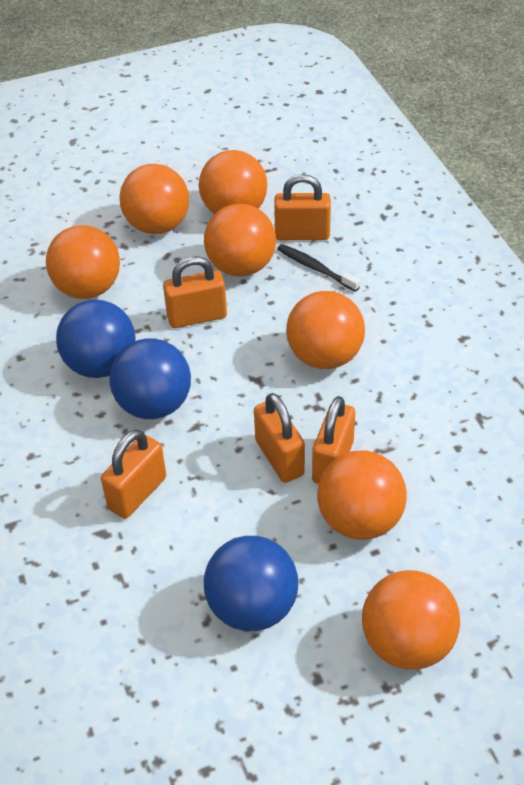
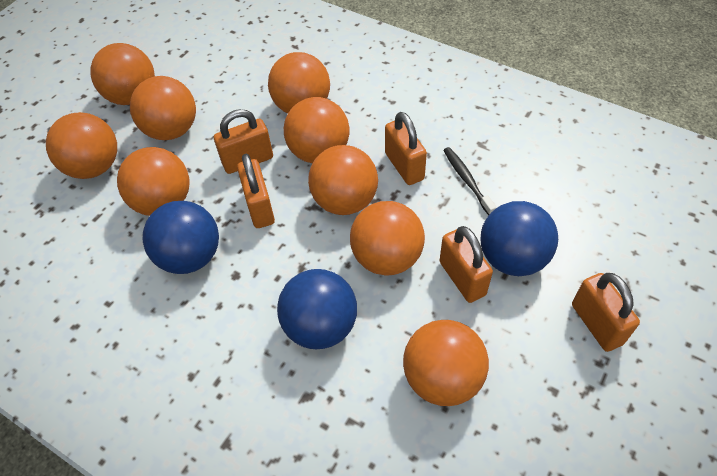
orange ball: 7 -> 9

